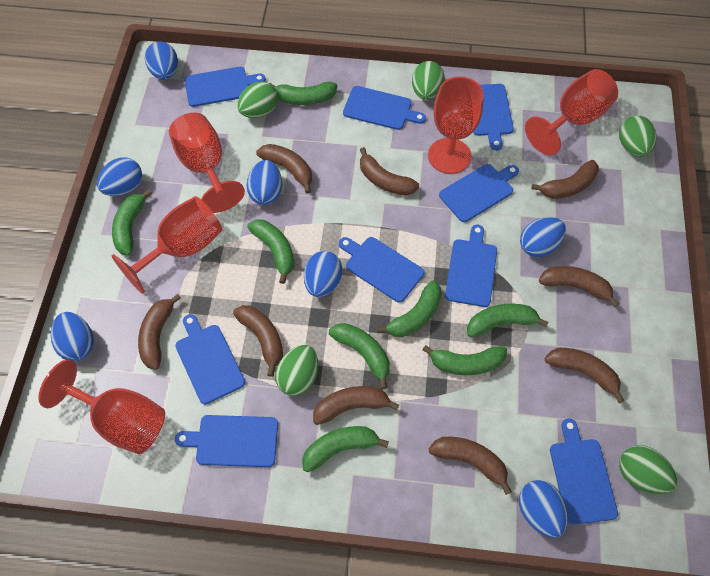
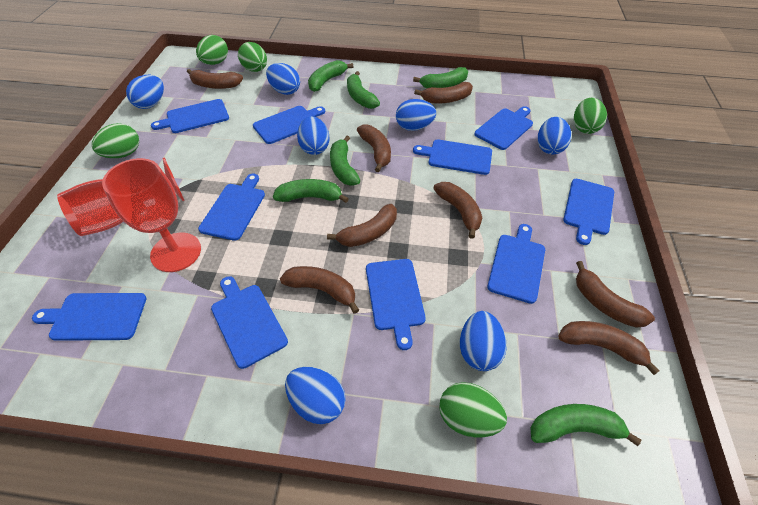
blue cutting board: 9 -> 10
brown banana: 9 -> 8
green banana: 8 -> 6
red goblet: 5 -> 2

